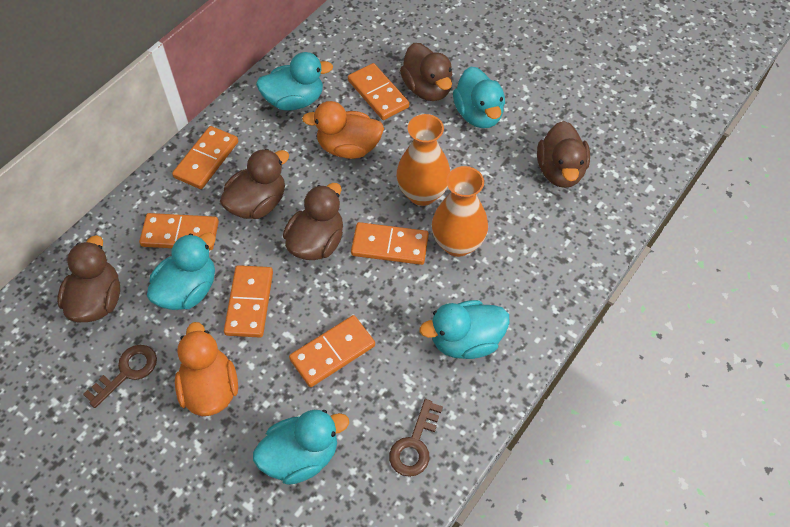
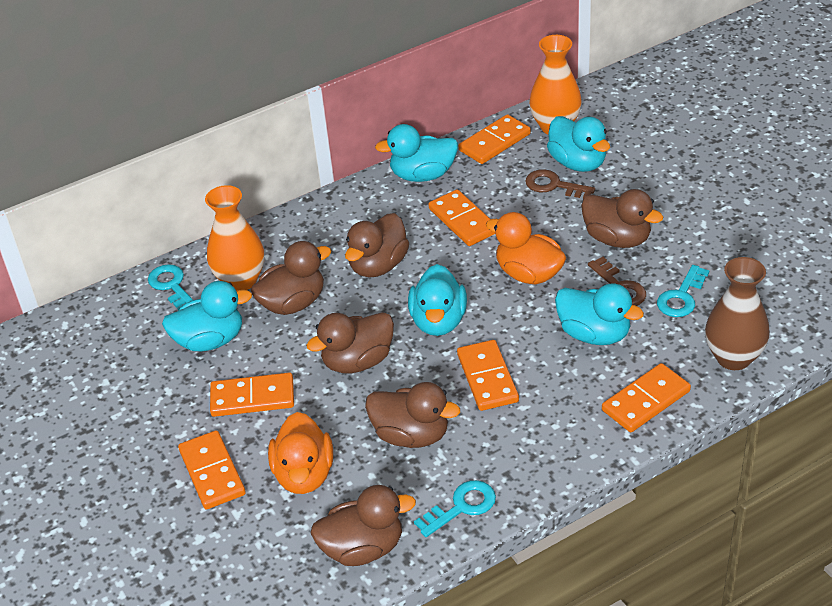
brown duck: 5 -> 6
brown vase: 0 -> 1
turquoise key: 0 -> 3

